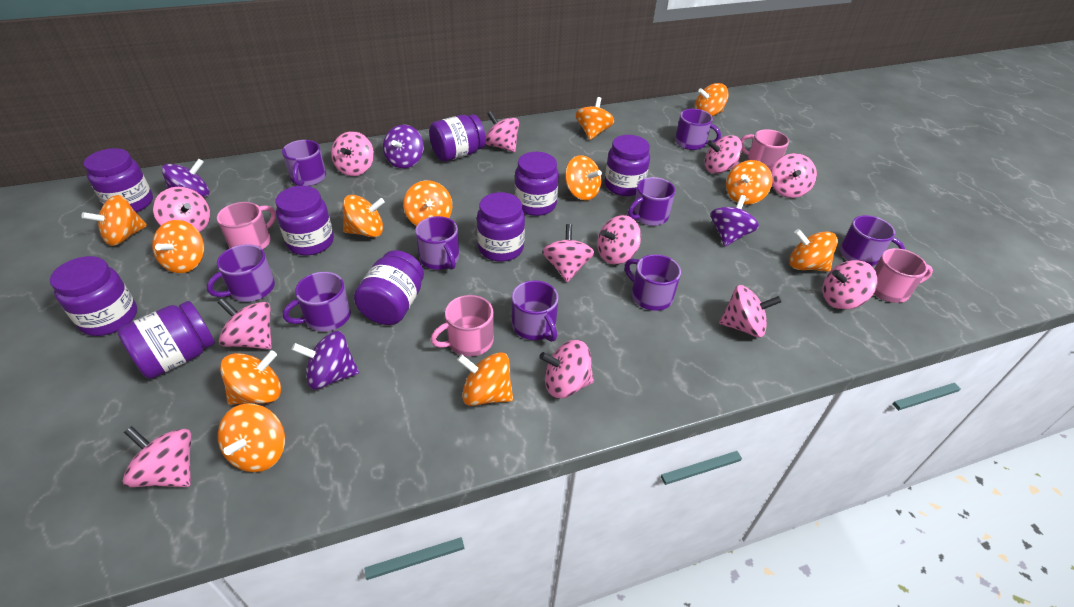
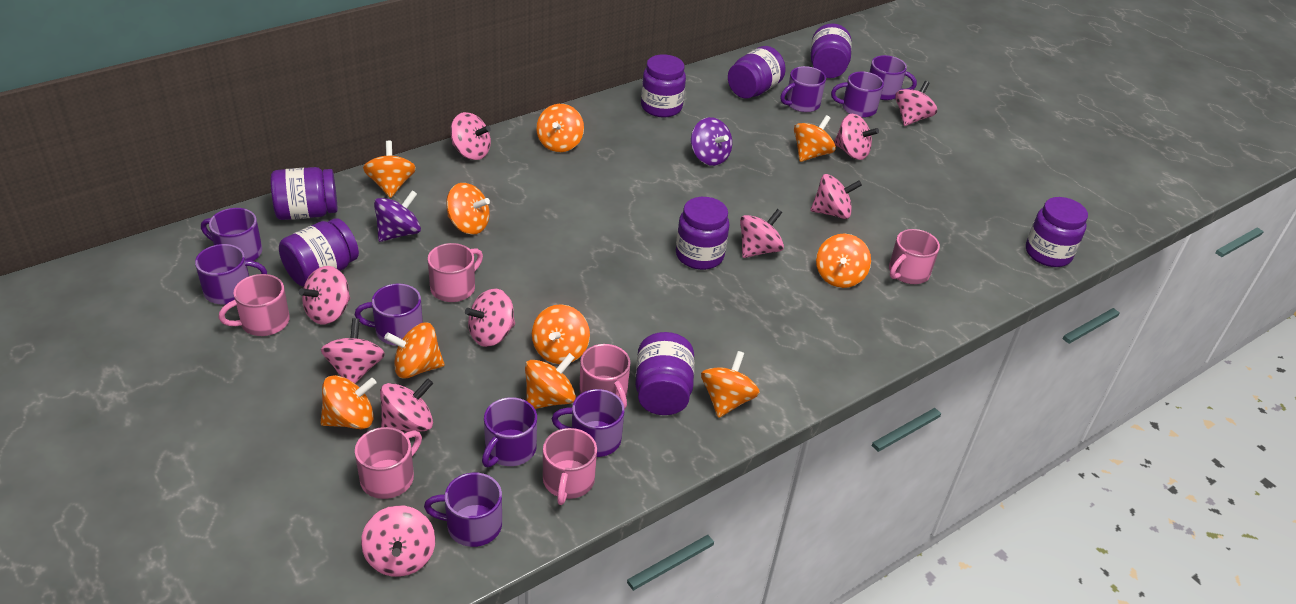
orange spinning top: 12 -> 10
pink mug: 4 -> 6
pink spinning top: 12 -> 10
purple jar: 9 -> 8
purple spinning top: 4 -> 2

